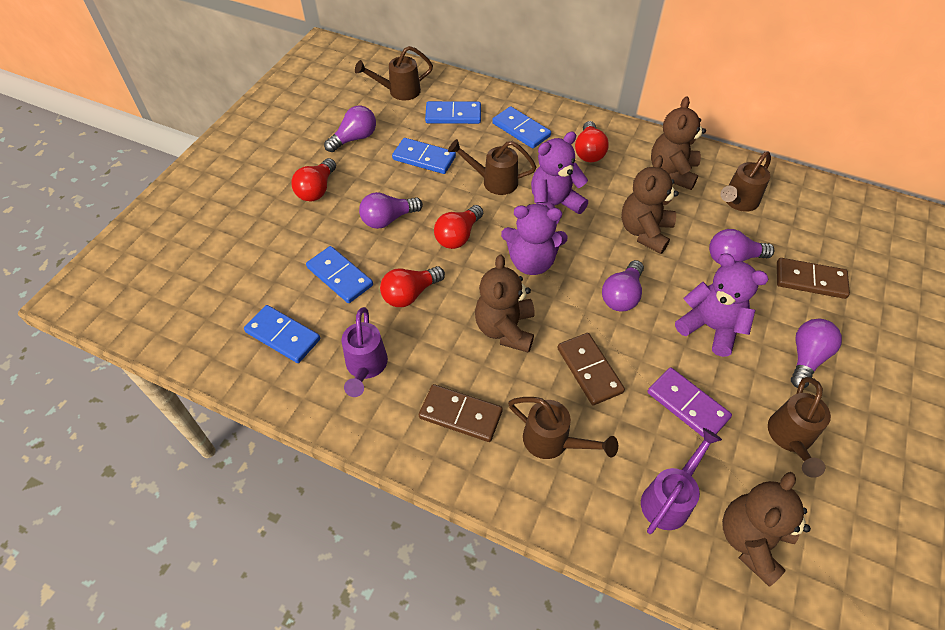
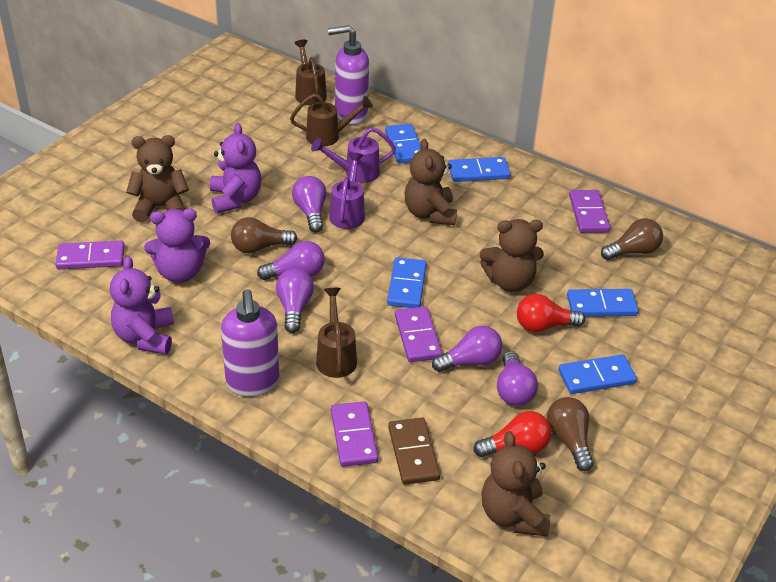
brown domino: 3 -> 1
brown light bulb: 0 -> 3
brown watering can: 5 -> 3
purple domino: 1 -> 4
purple soap dispenser: 0 -> 2
red light bulb: 4 -> 2

